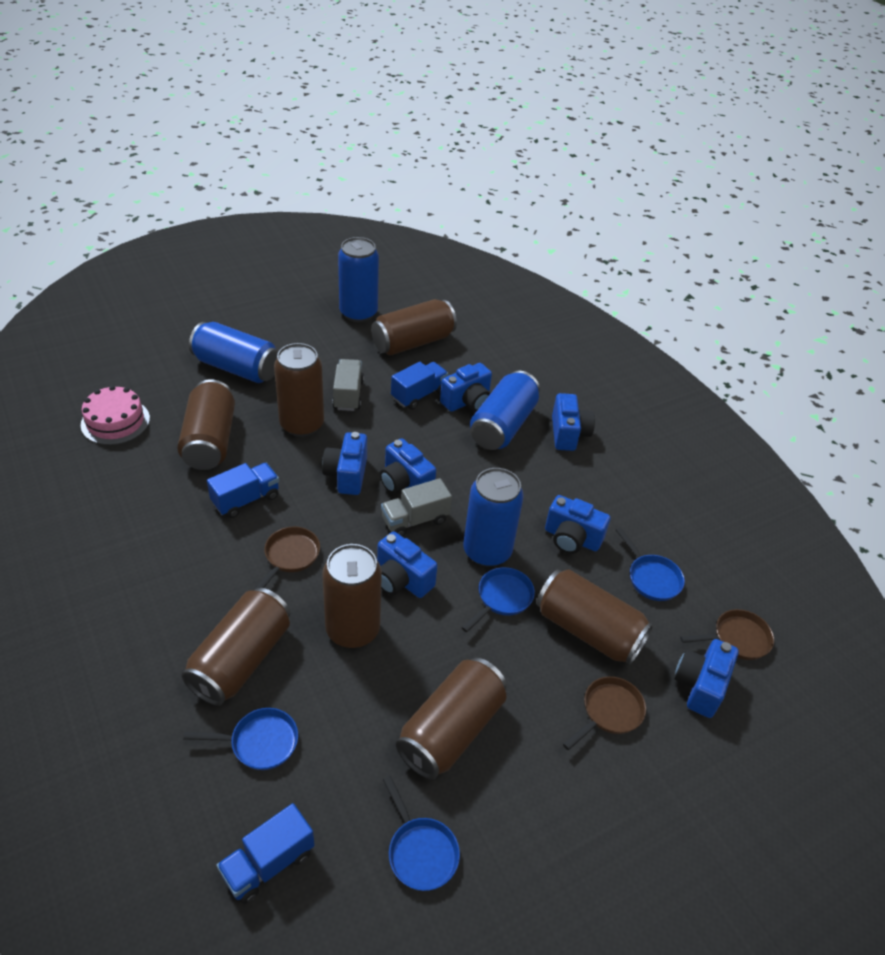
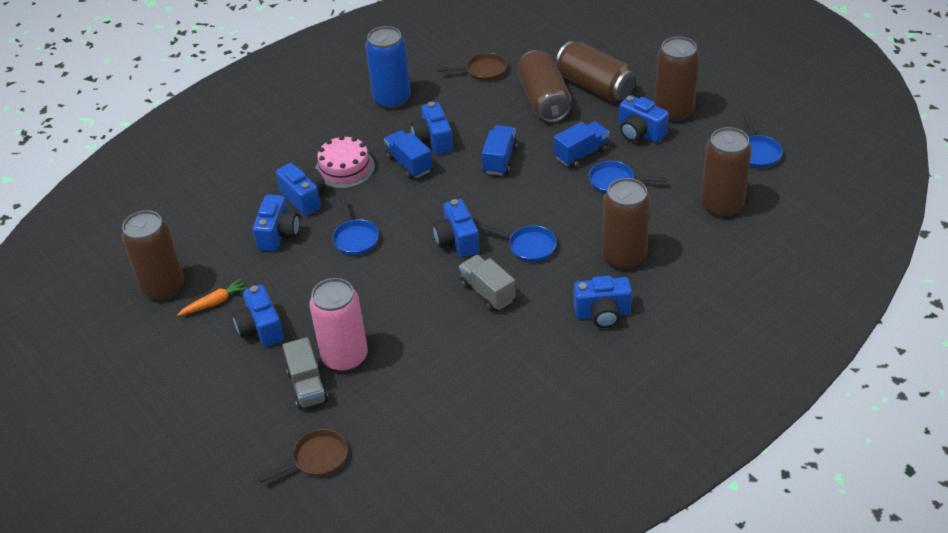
blue can: 4 -> 1
brown can: 7 -> 6
brown pan: 3 -> 2
orange carrot: 0 -> 1
pink can: 0 -> 1

